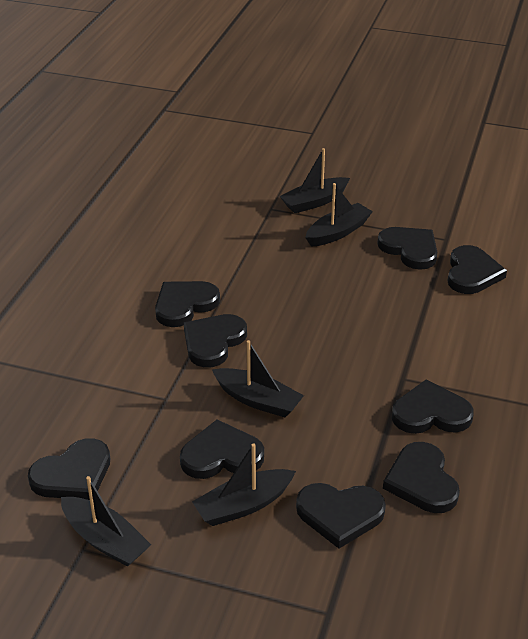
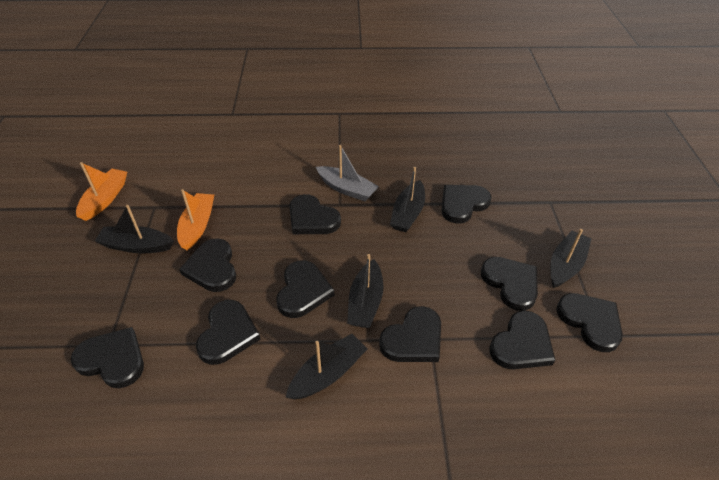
black heart: 9 -> 10
grey boat: 0 -> 1
orange boat: 0 -> 2

